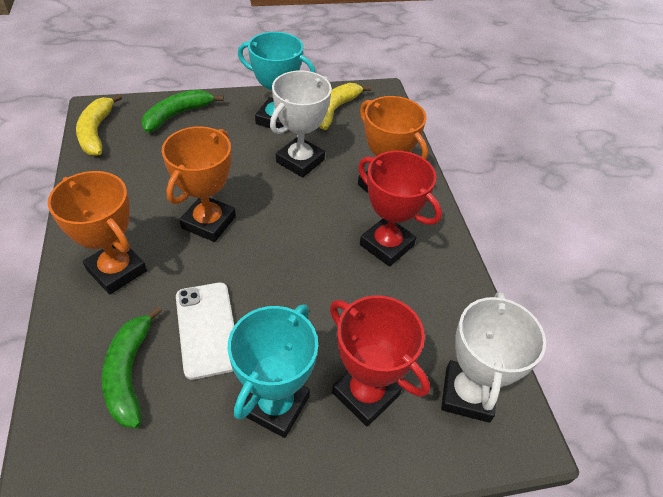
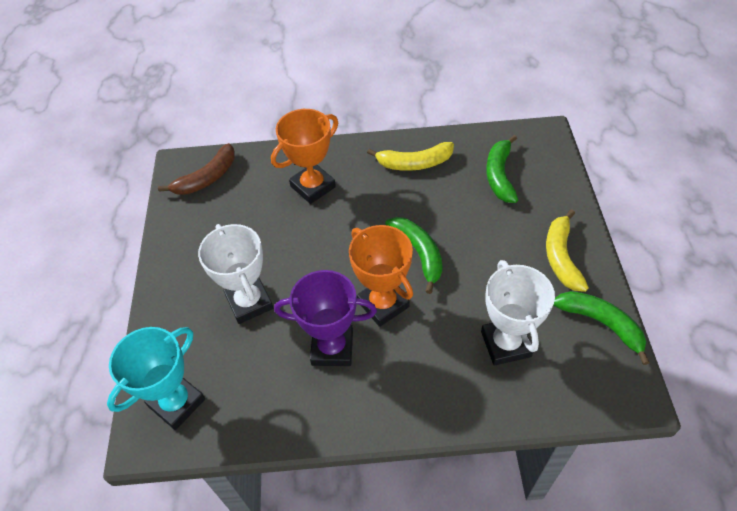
brown banana: 0 -> 1
green banana: 2 -> 3
orange trophy: 3 -> 2
purple trophy: 0 -> 1
red trophy: 2 -> 0
turquoise trophy: 2 -> 1
white phone: 1 -> 0

